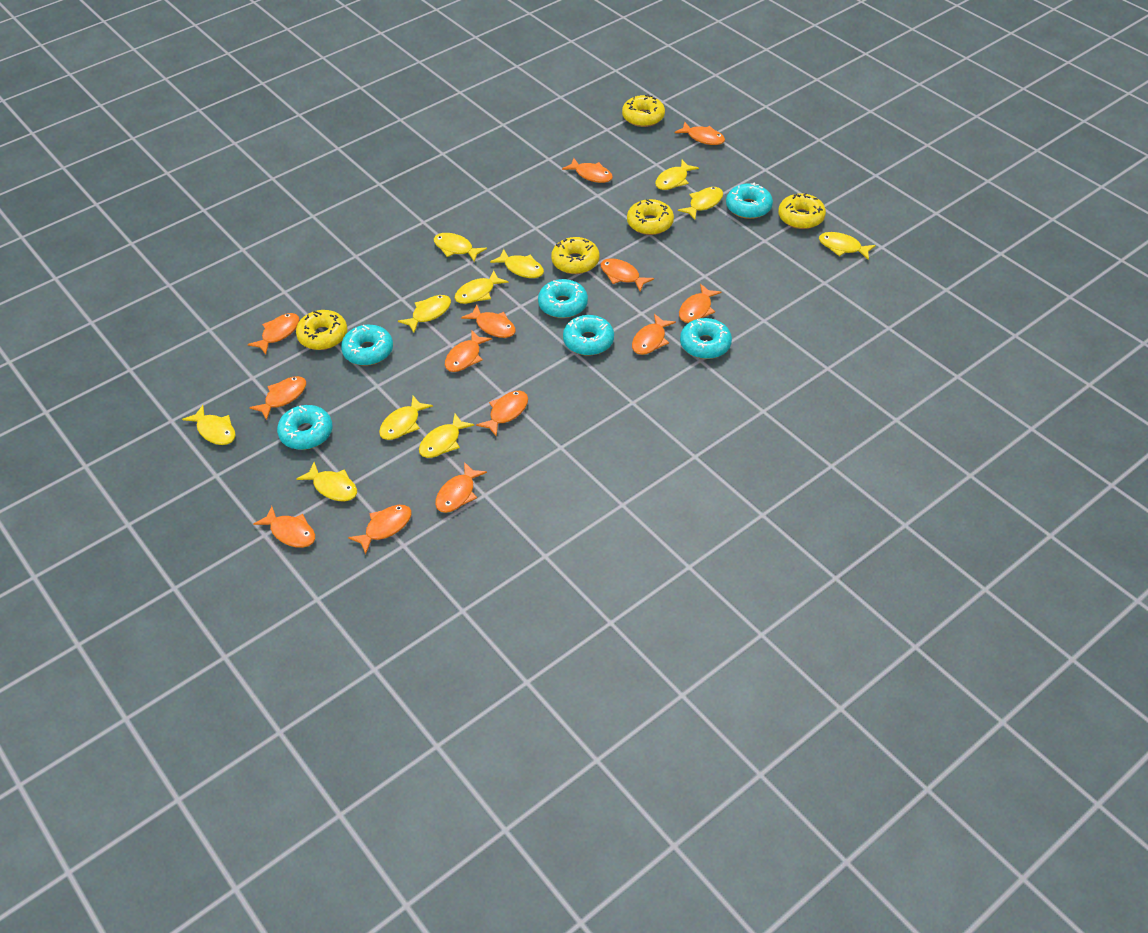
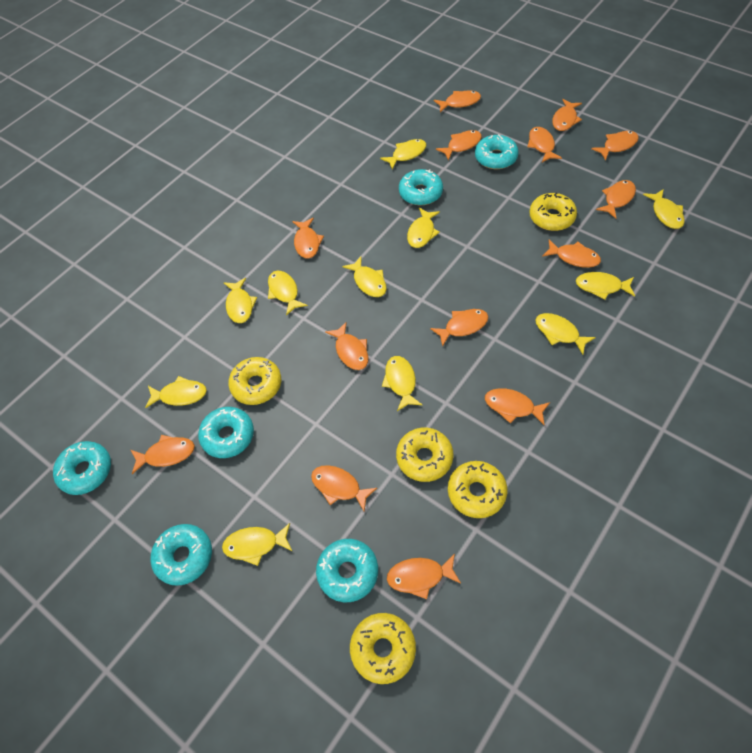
orange fish: 13 -> 14

